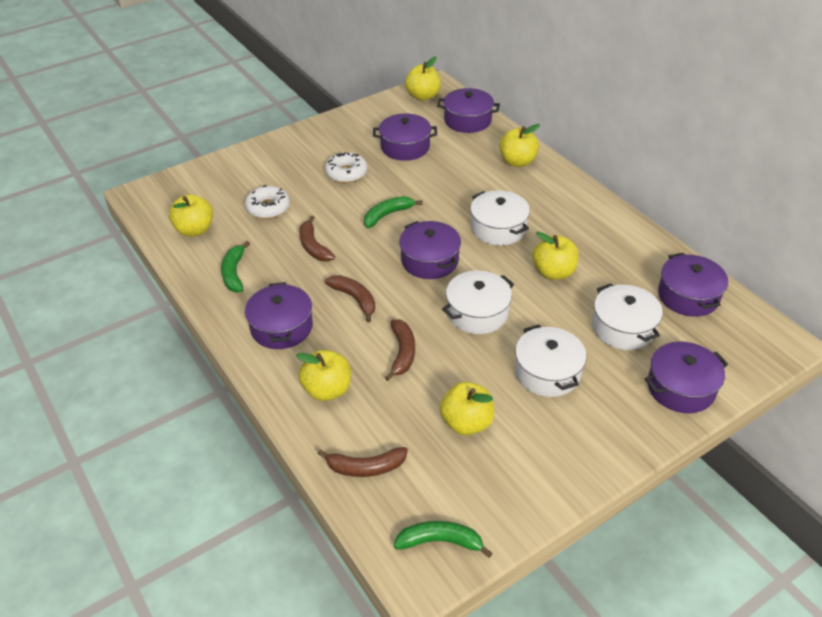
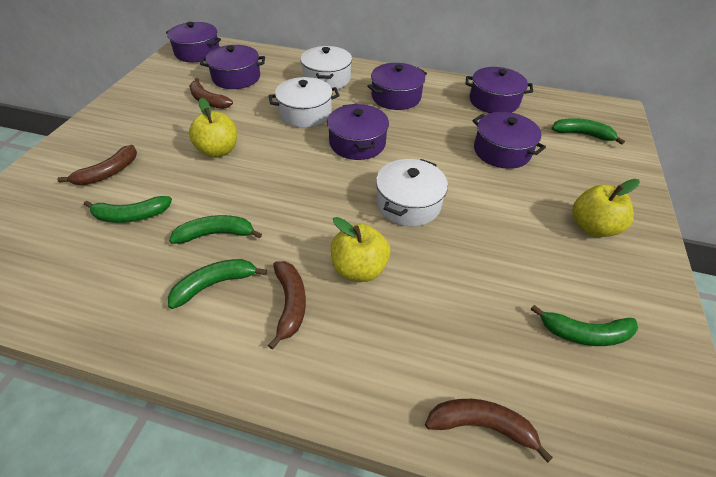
green banana: 3 -> 5
white donut: 2 -> 0
white pot: 4 -> 3
yellow apple: 6 -> 3

